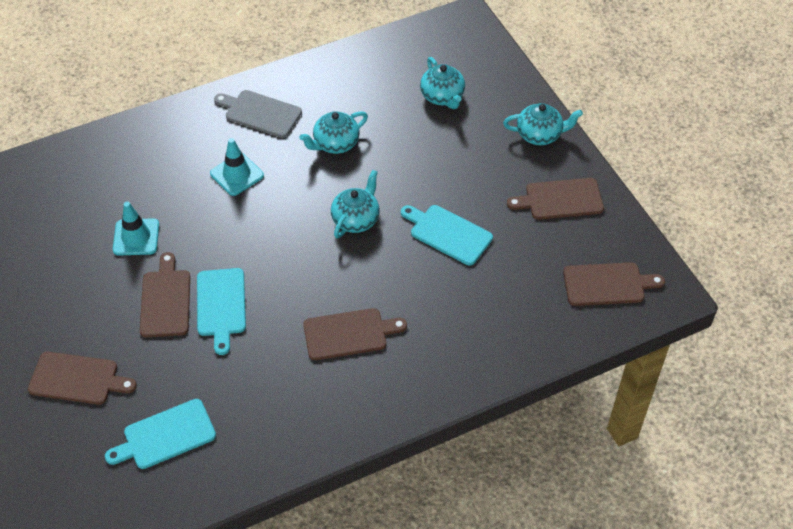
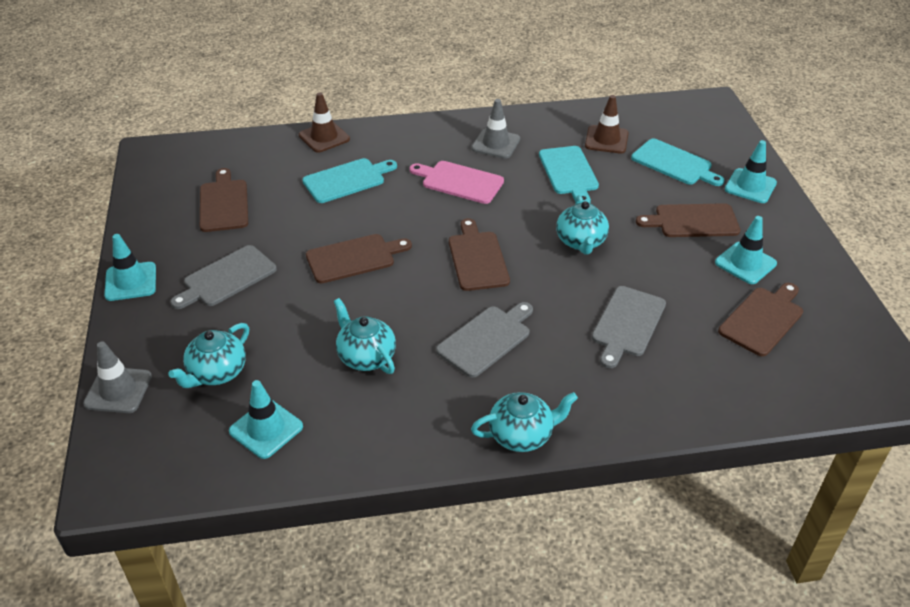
brown traffic cone: 0 -> 2
grey cutting board: 1 -> 3
grey traffic cone: 0 -> 2
pink cutting board: 0 -> 1
turquoise traffic cone: 2 -> 4

